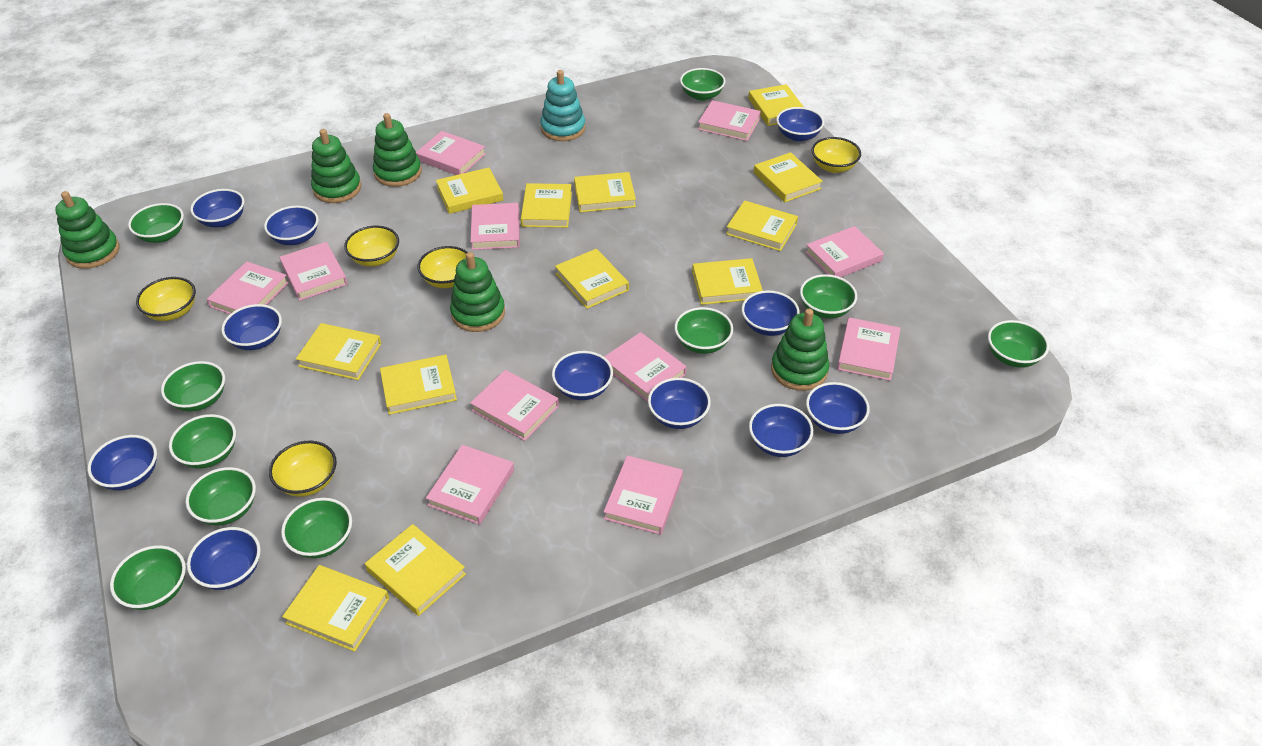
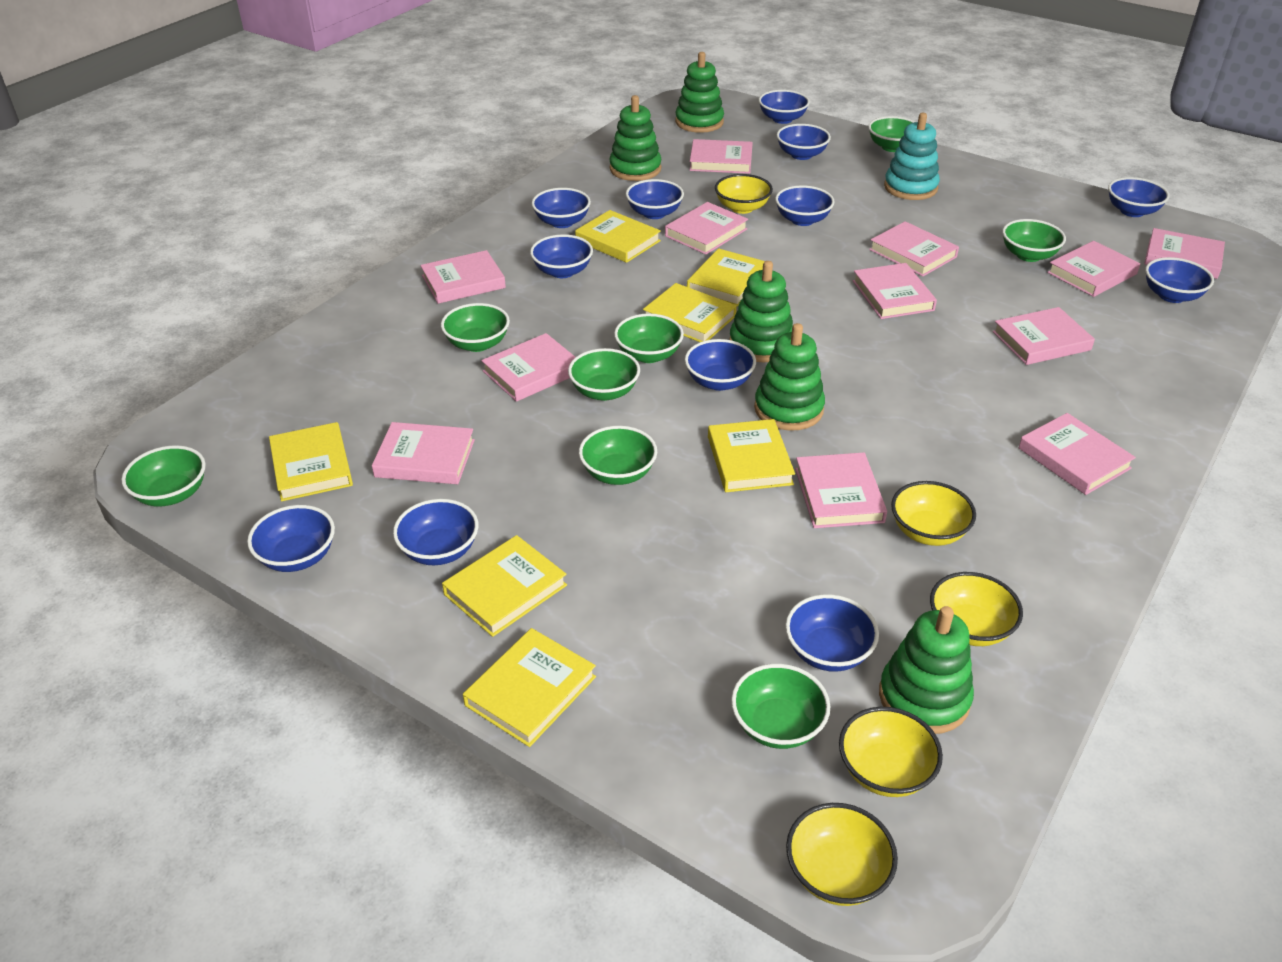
blue bowl: 11 -> 12
green bowl: 10 -> 8
pink book: 11 -> 12
yellow book: 12 -> 7

